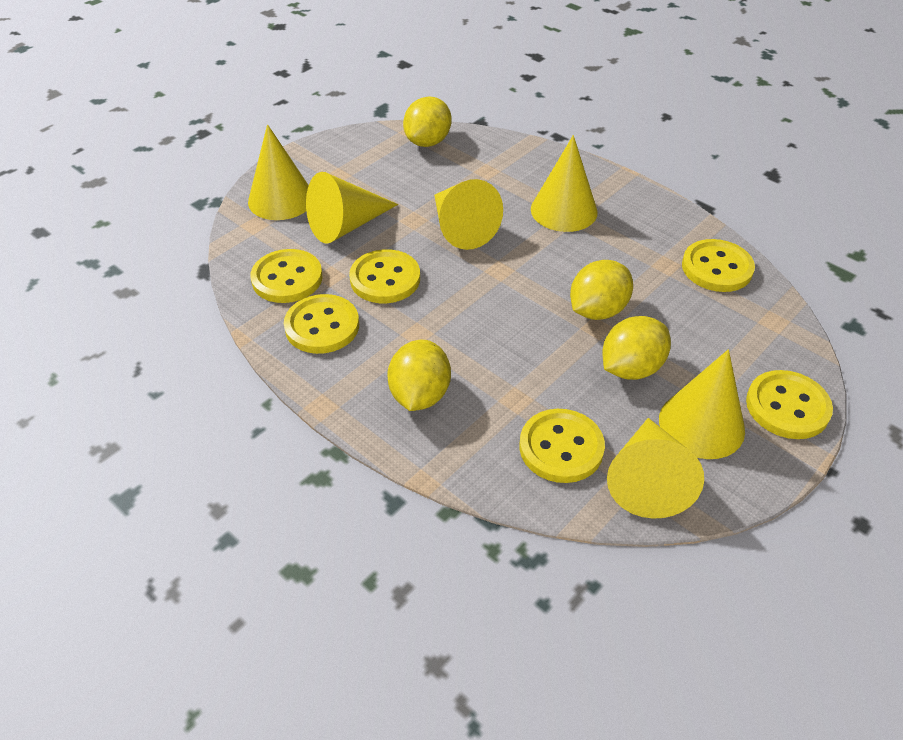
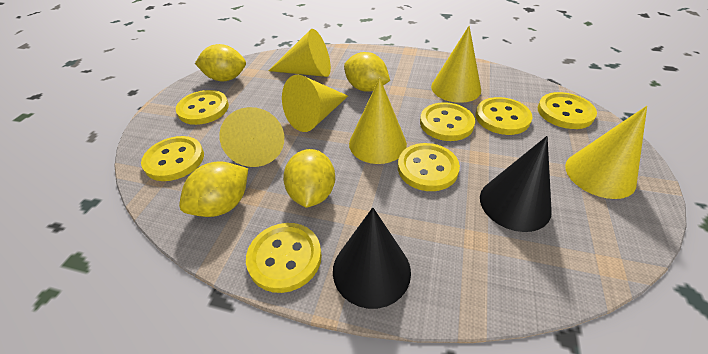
black cone: 0 -> 2
yellow button: 6 -> 7

